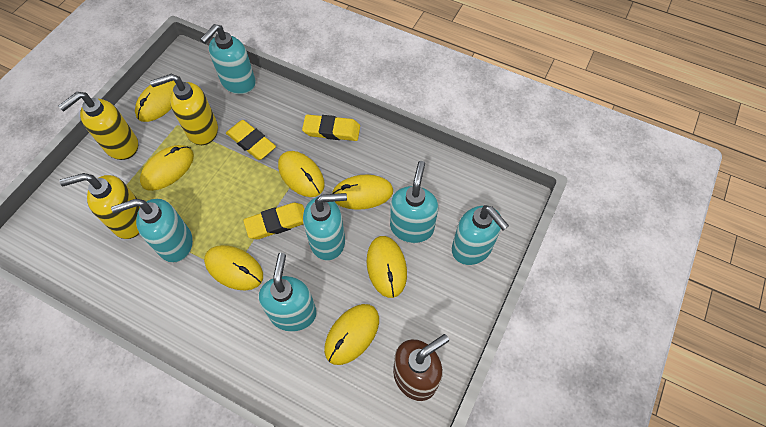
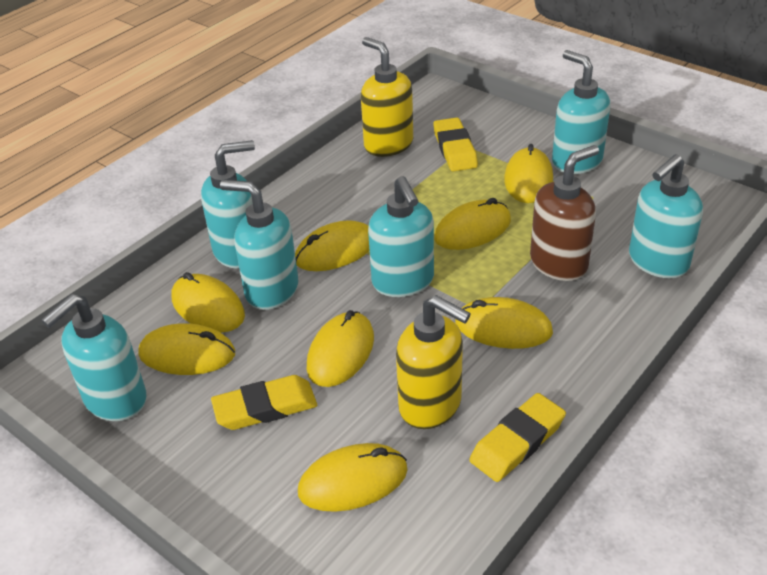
yellow mouse: 7 -> 8
yellow soap dispenser: 3 -> 2

